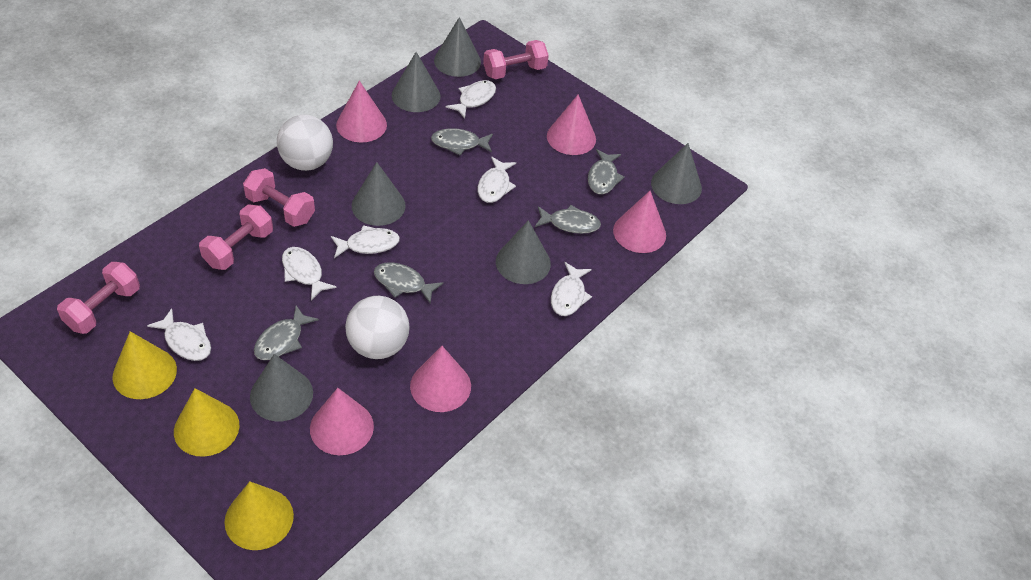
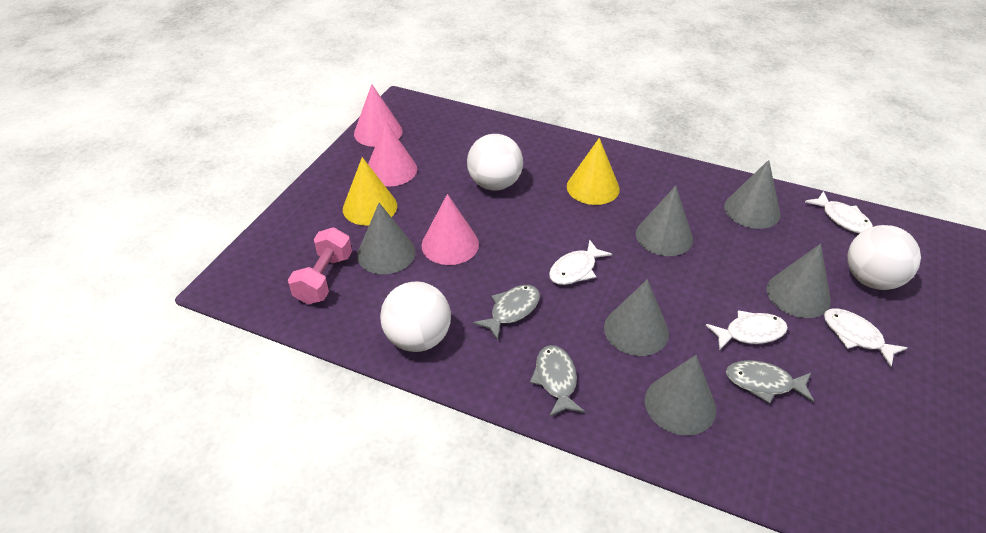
grey fish: 5 -> 3
pink cone: 5 -> 3
pink dumbbell: 4 -> 1
white ball: 2 -> 3
white fish: 6 -> 4
yellow cone: 3 -> 2

